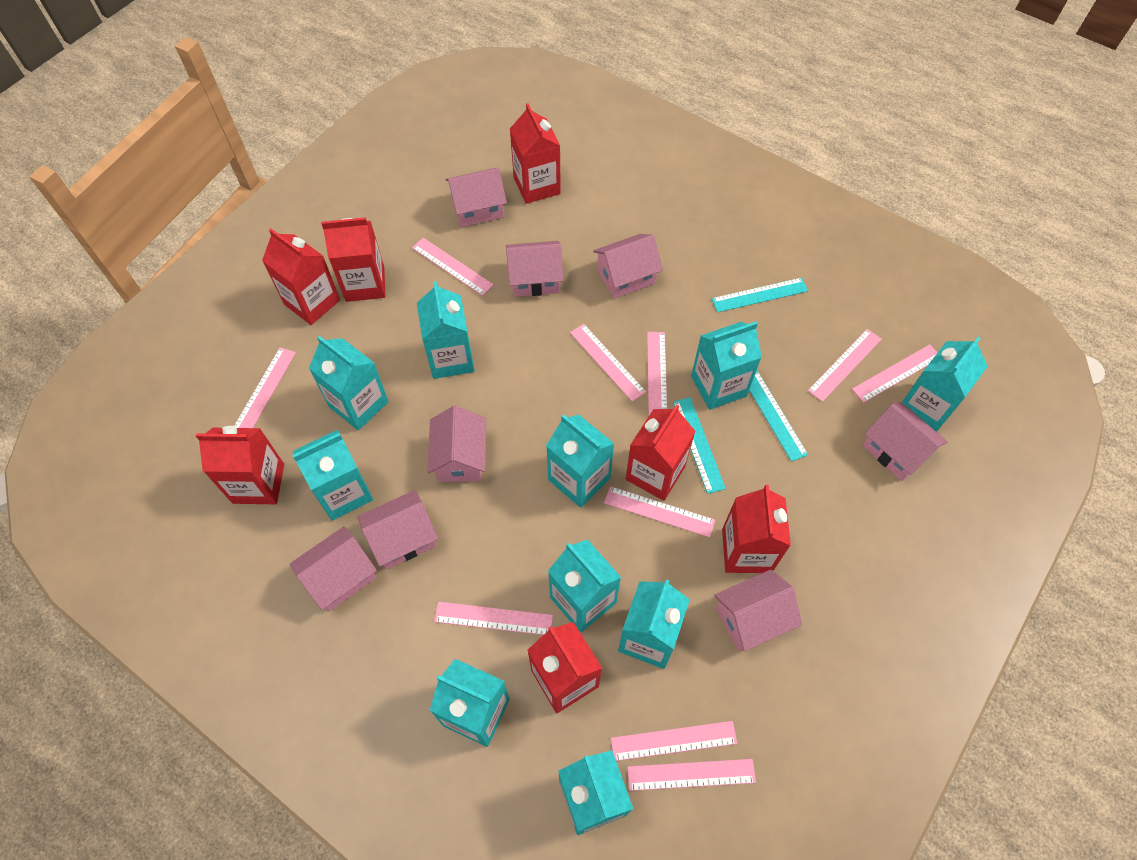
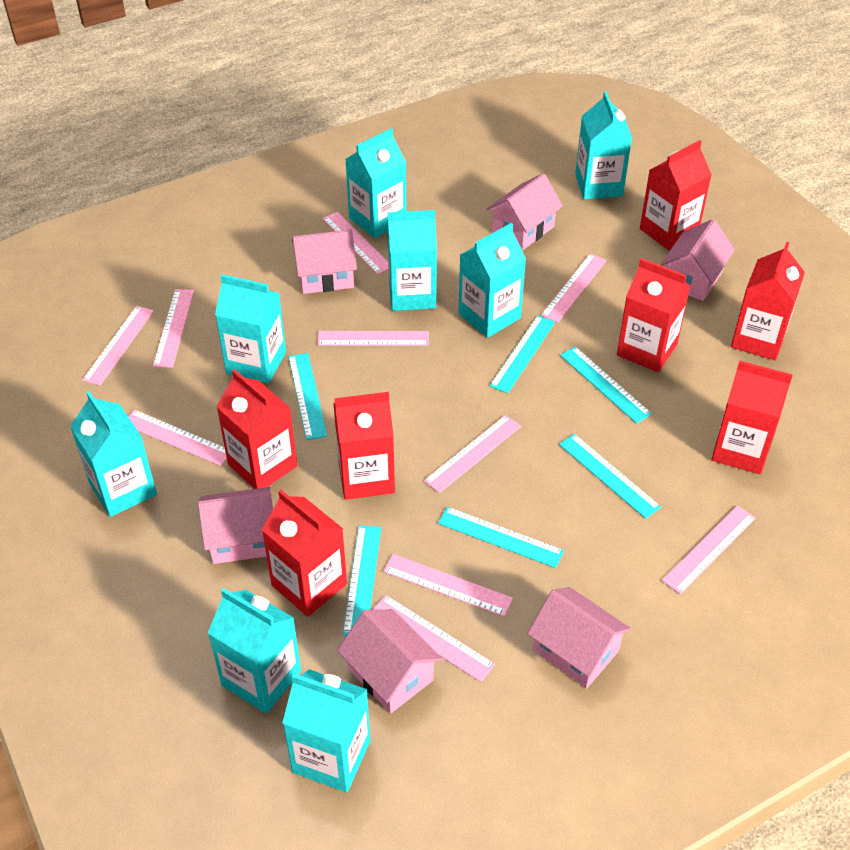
pink house: 8 -> 6
turquoise carton: 10 -> 8
turquoise ruler: 3 -> 6

